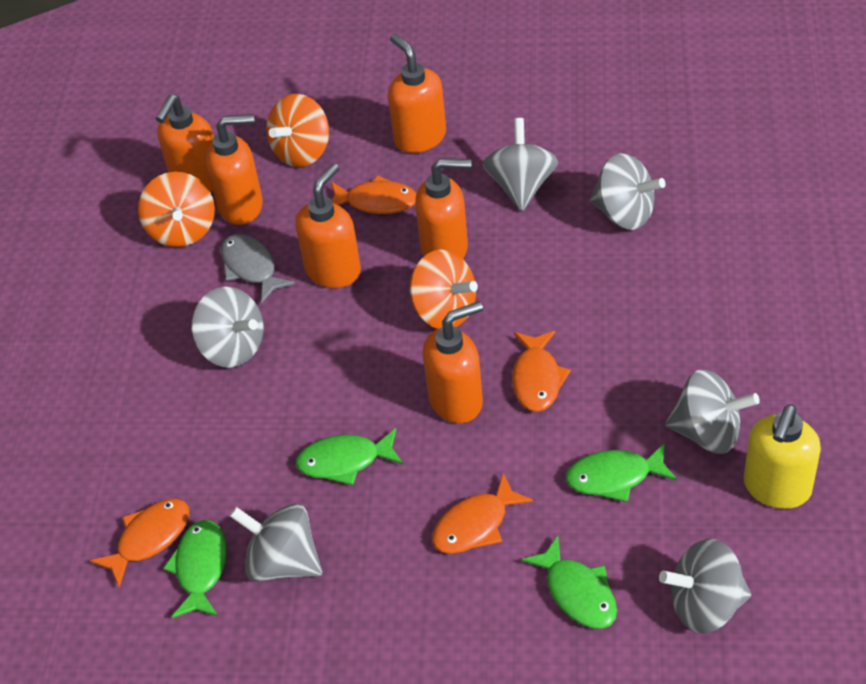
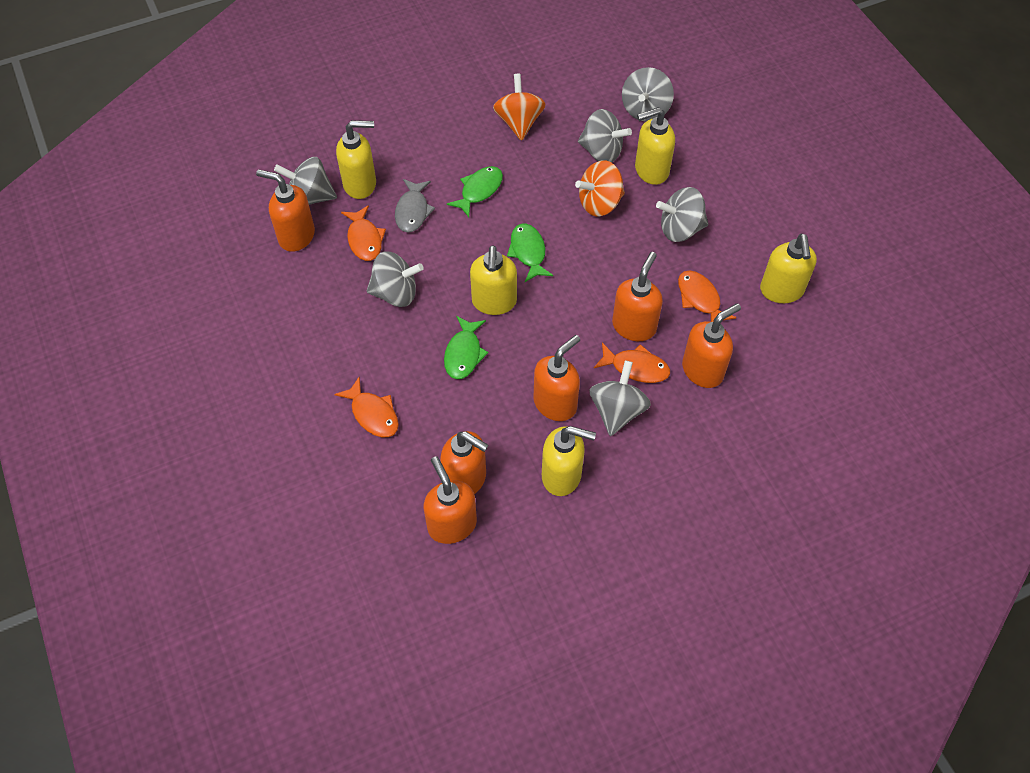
green fish: 4 -> 3
orange spinning top: 3 -> 2
yellow soap dispenser: 1 -> 5

